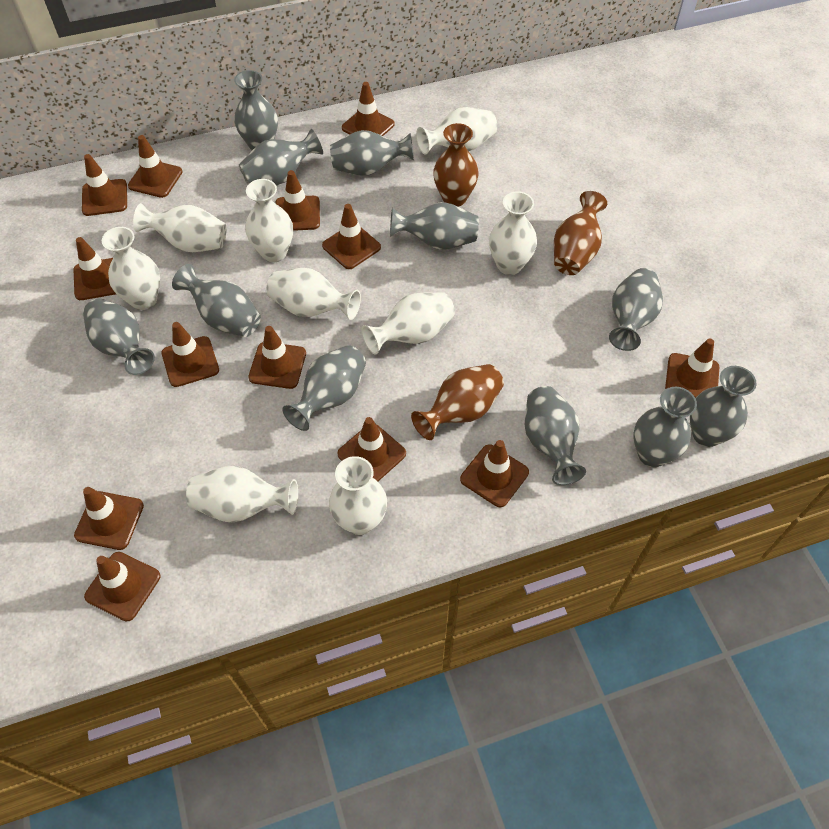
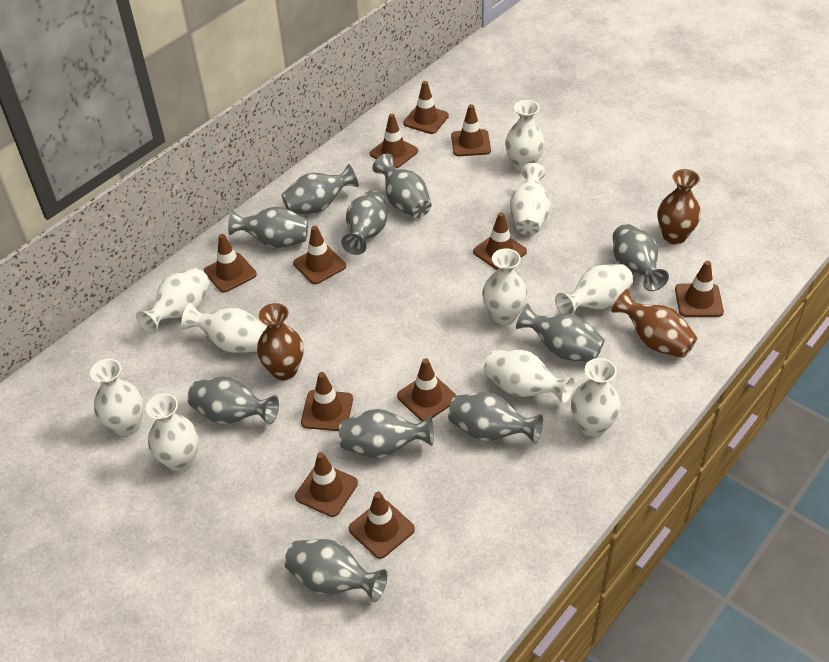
brown traffic cone: 13 -> 11
grey vase: 11 -> 10
white vase: 9 -> 10

